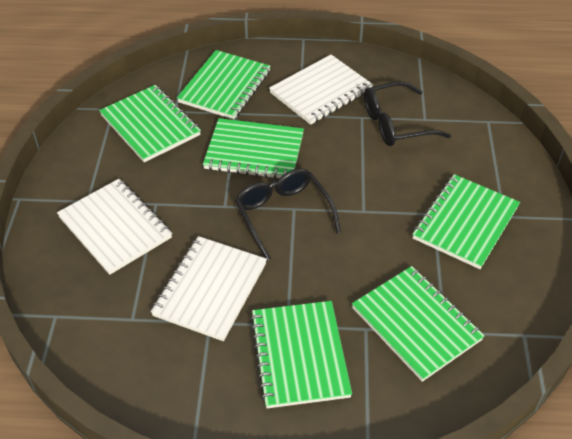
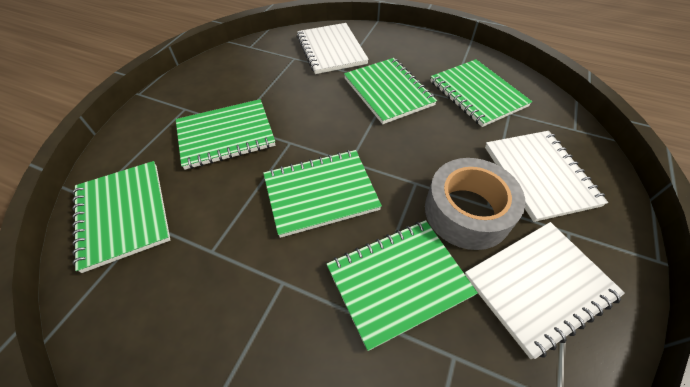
black glasses: 2 -> 0
grey tape: 0 -> 1

